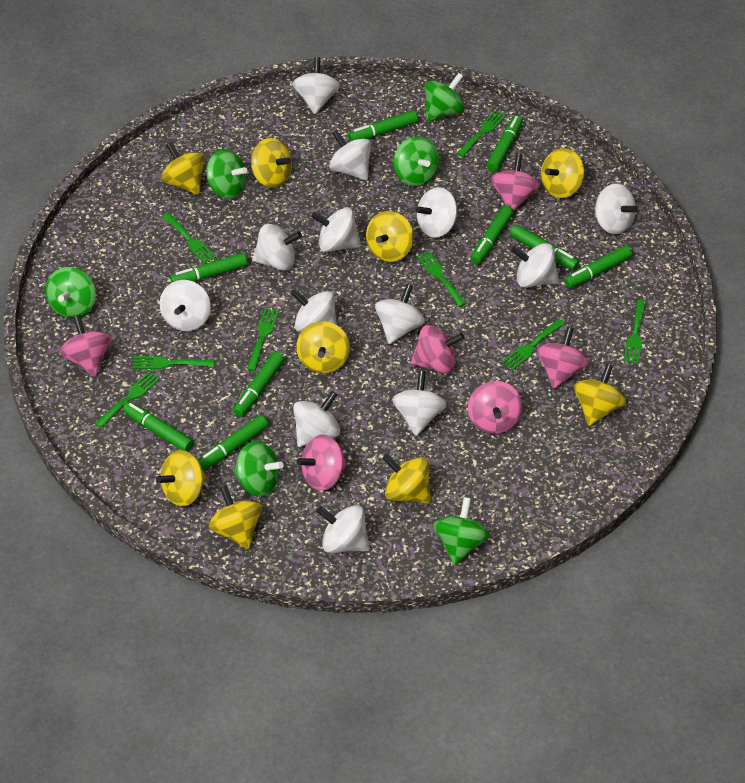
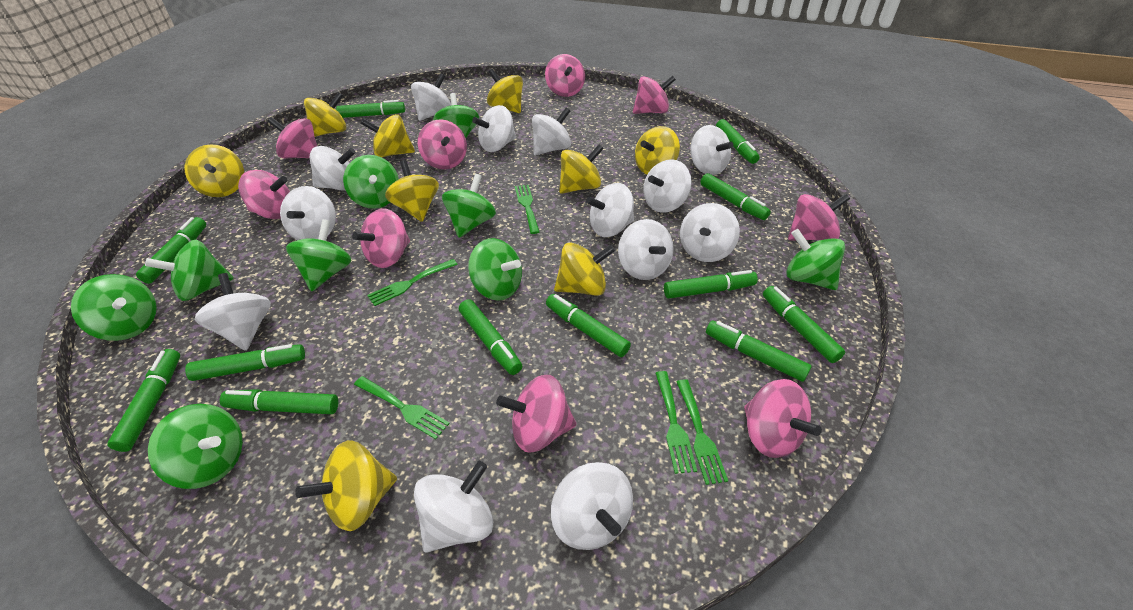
green fork: 8 -> 5
green marker: 9 -> 12
green spinning top: 6 -> 9
pink spinning top: 6 -> 9

